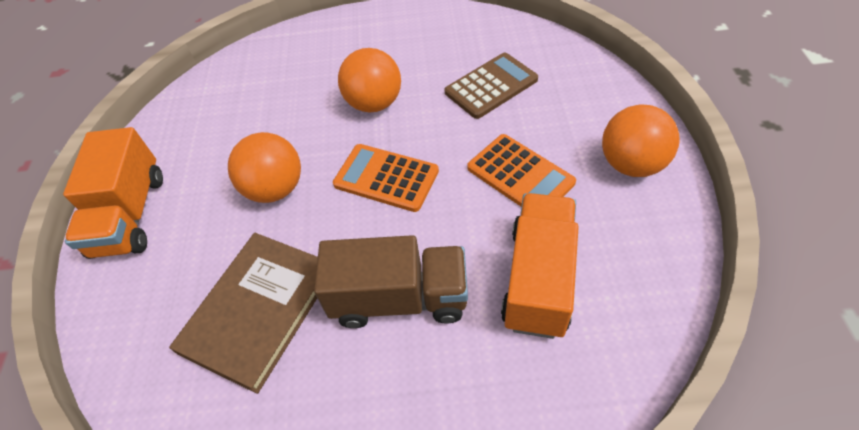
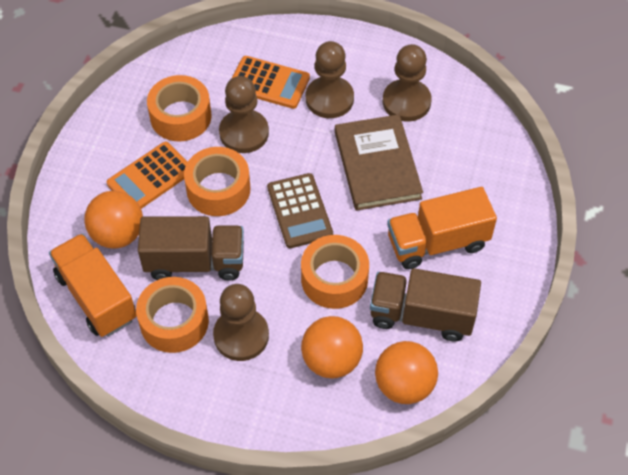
brown pawn: 0 -> 4
brown truck: 1 -> 2
orange tape: 0 -> 4

